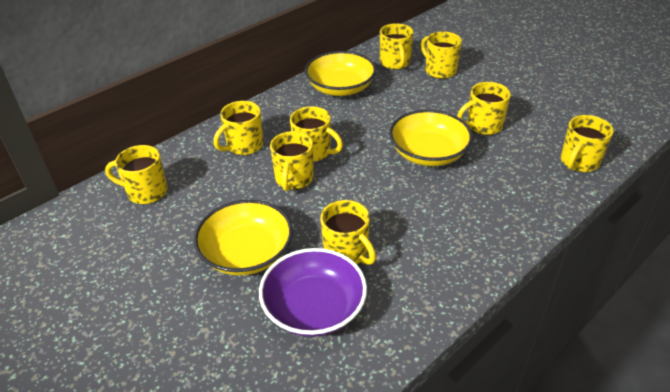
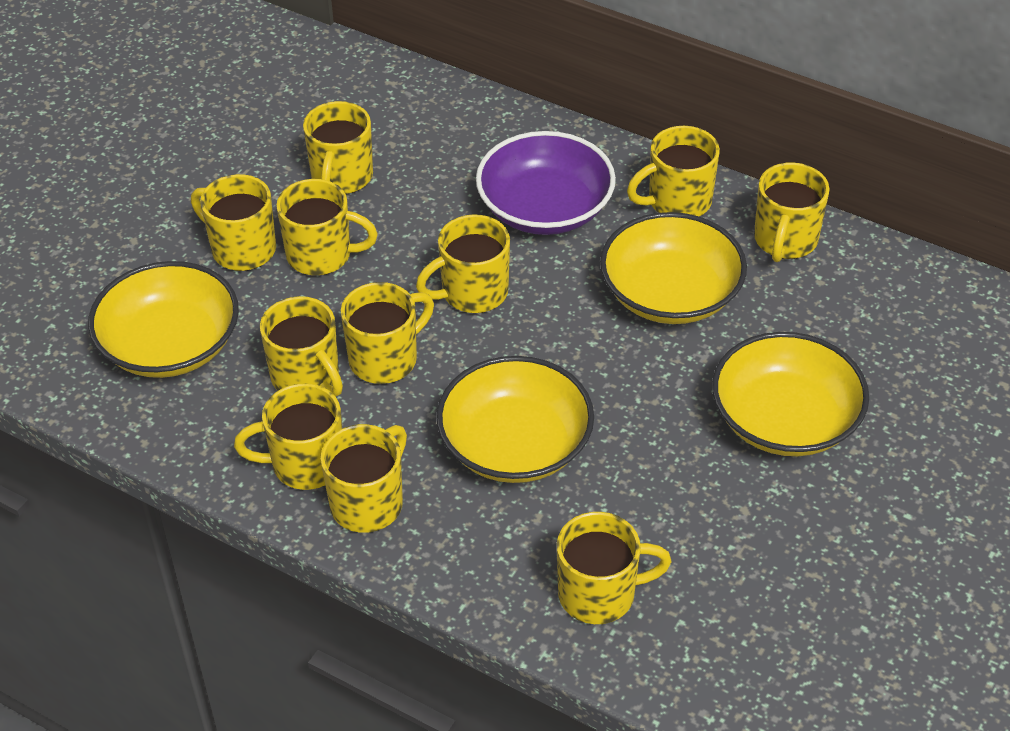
yellow bowl: 3 -> 4
yellow mug: 9 -> 11

